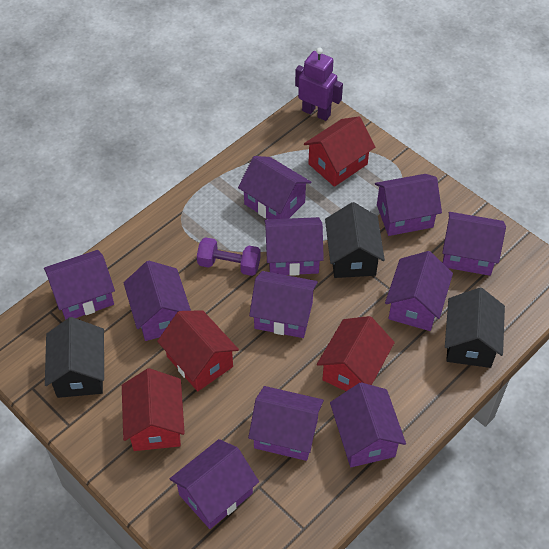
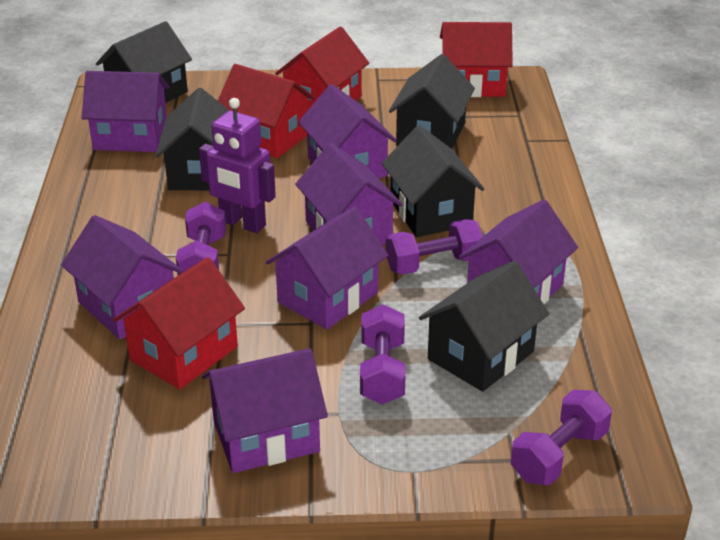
black house: 3 -> 5
purple dumbbell: 1 -> 4
purple house: 11 -> 7

